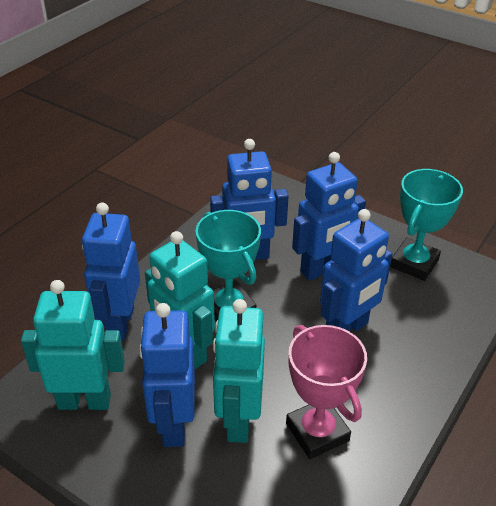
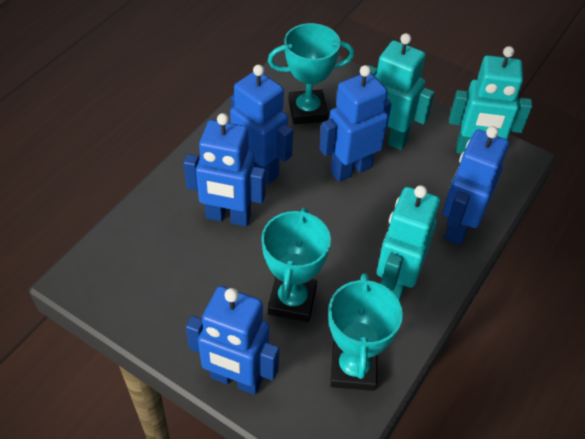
pink trophy: 1 -> 0
turquoise trophy: 2 -> 3

